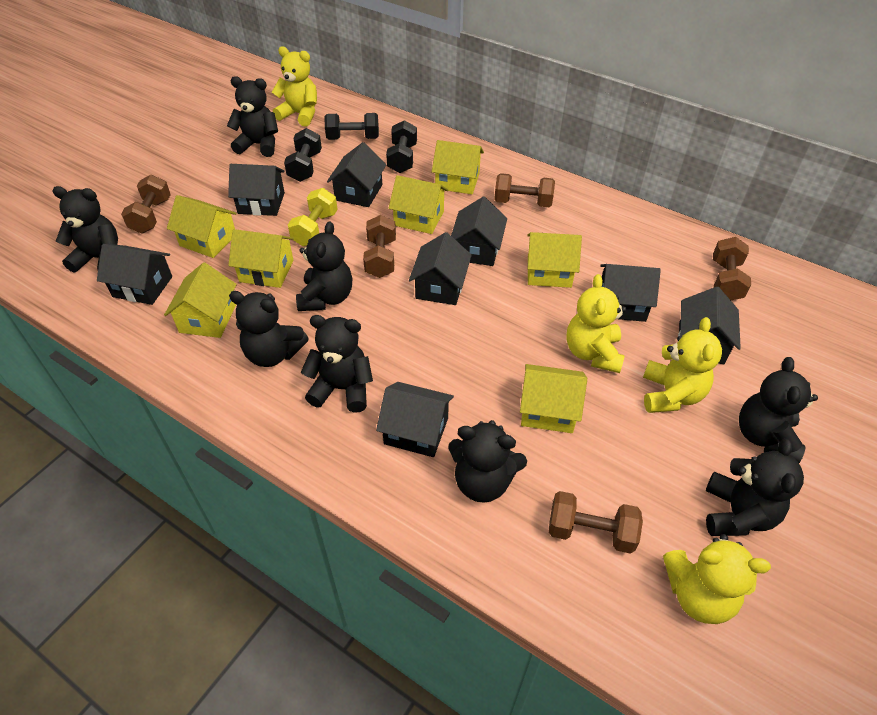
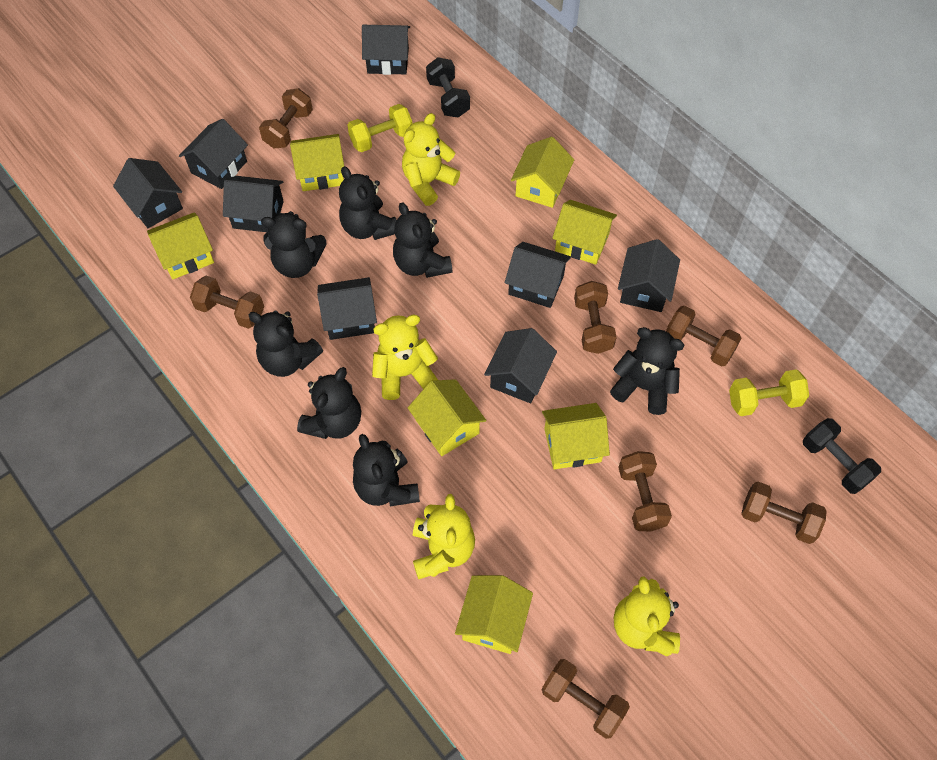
black dumbbell: 3 -> 2
black teddy bear: 8 -> 7
brown dumbbell: 5 -> 7
yellow dumbbell: 1 -> 2

